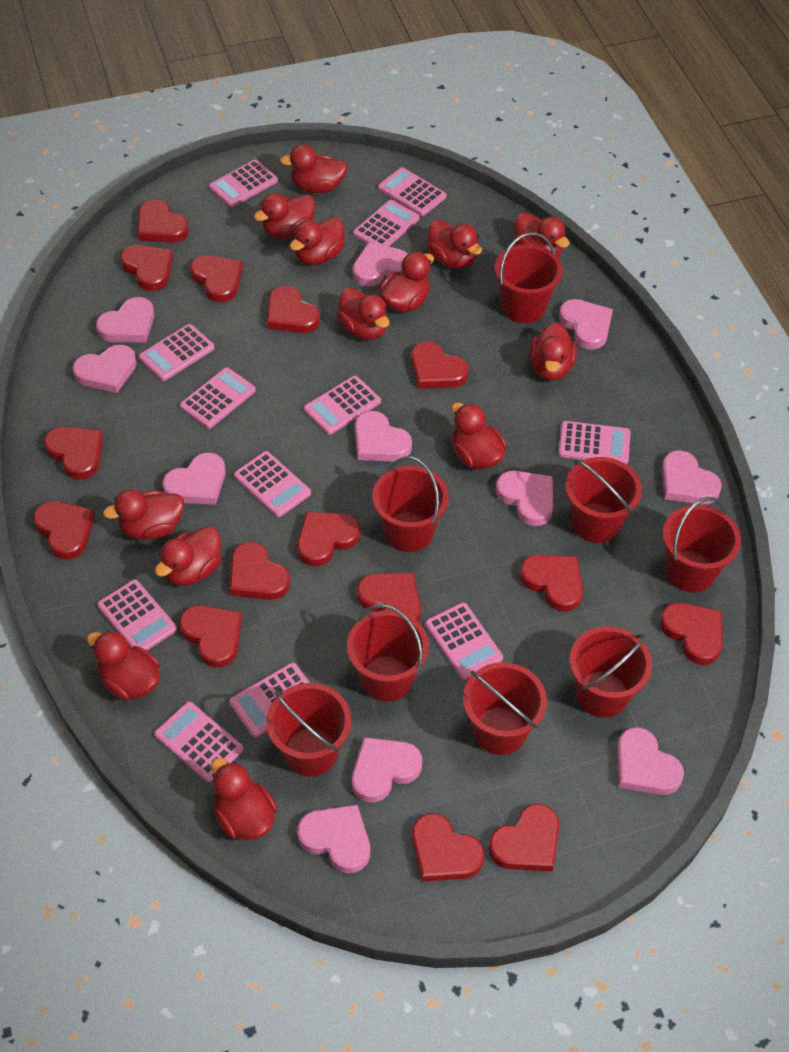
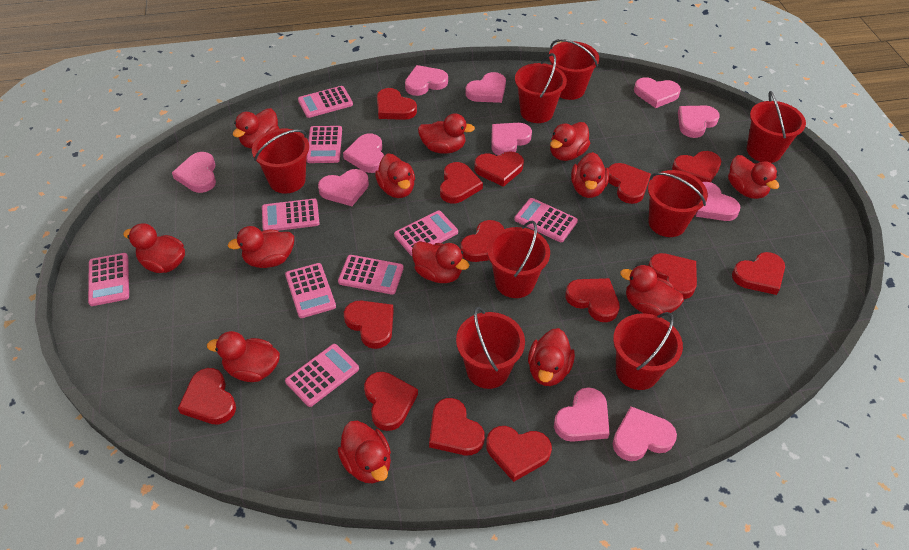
pink calculator: 12 -> 9
red heart: 15 -> 14

